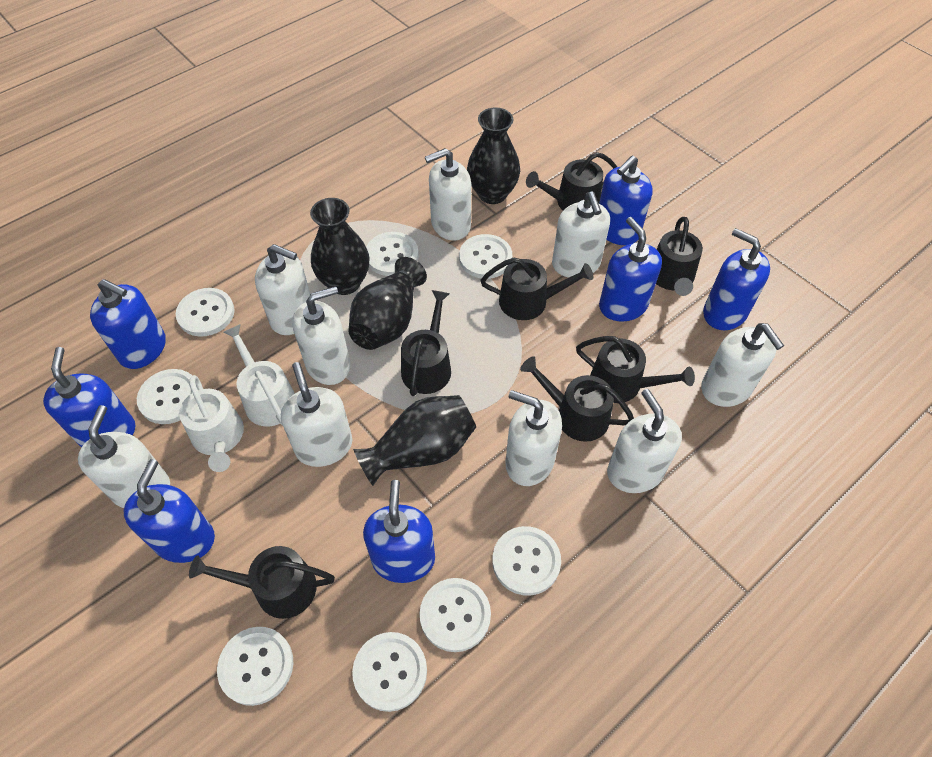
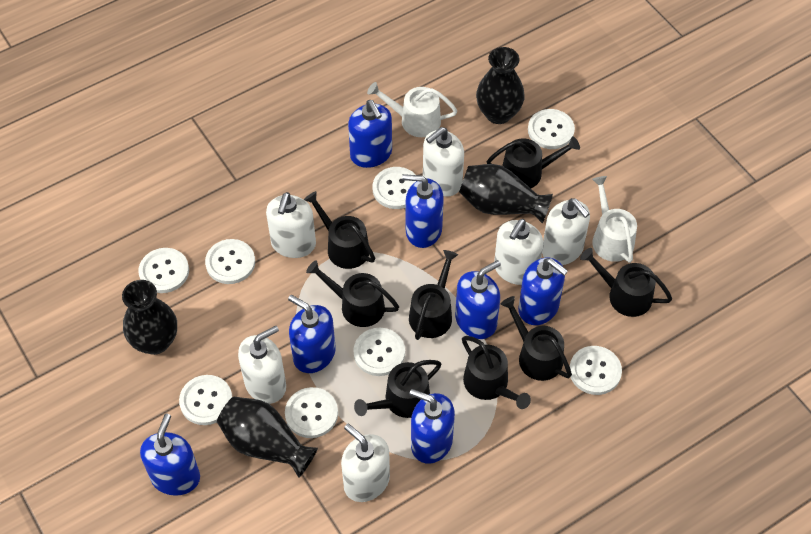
black watering can: 7 -> 8
white soap dispenser: 9 -> 6

